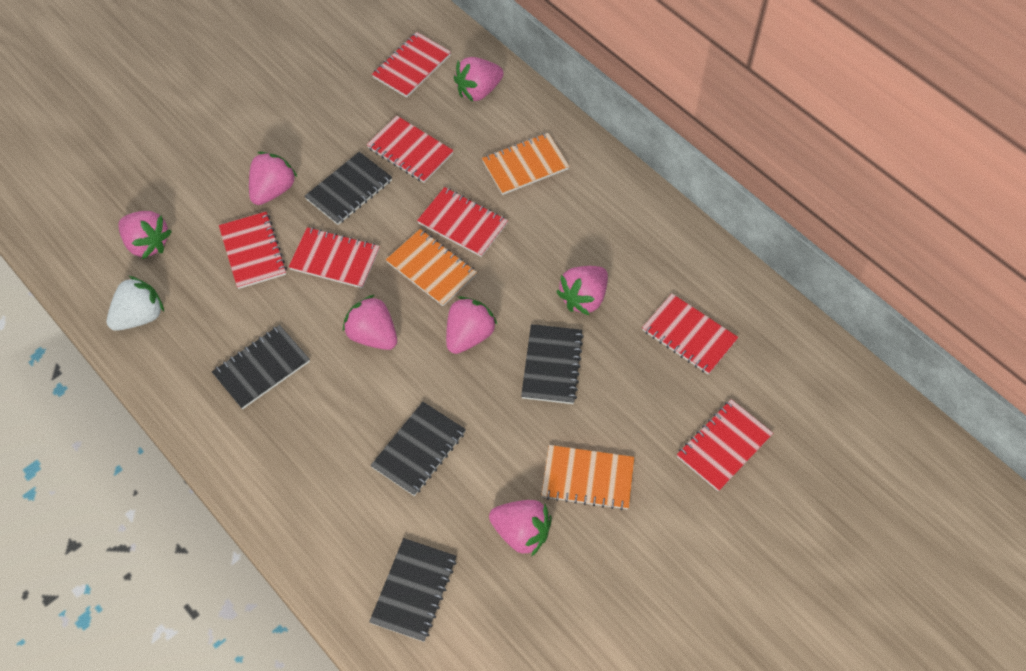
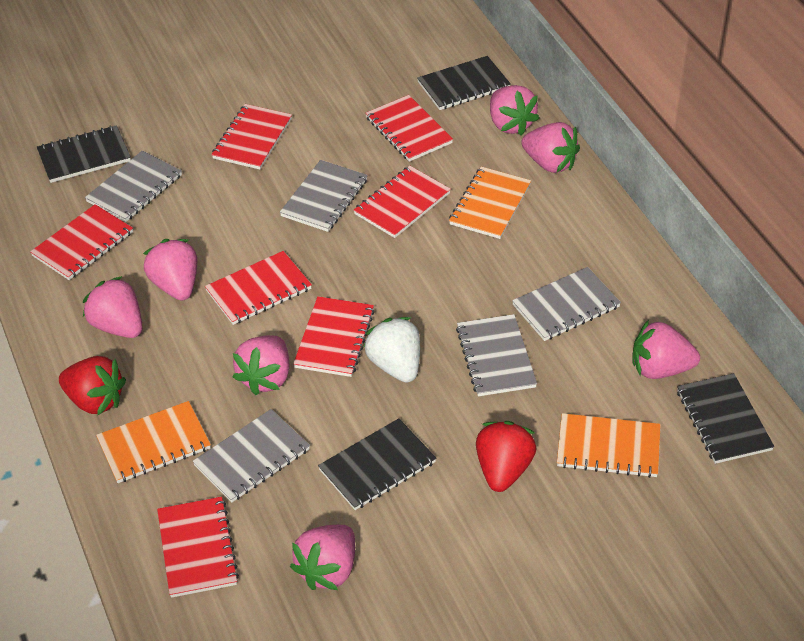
black notebook: 5 -> 4
grey notebook: 0 -> 5
red strawberry: 0 -> 2

